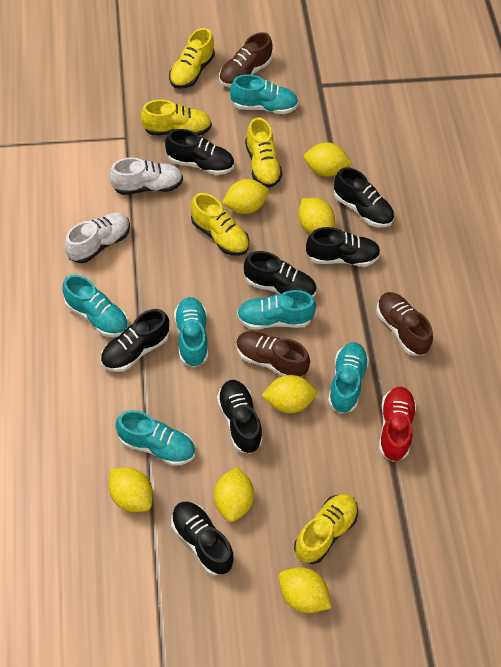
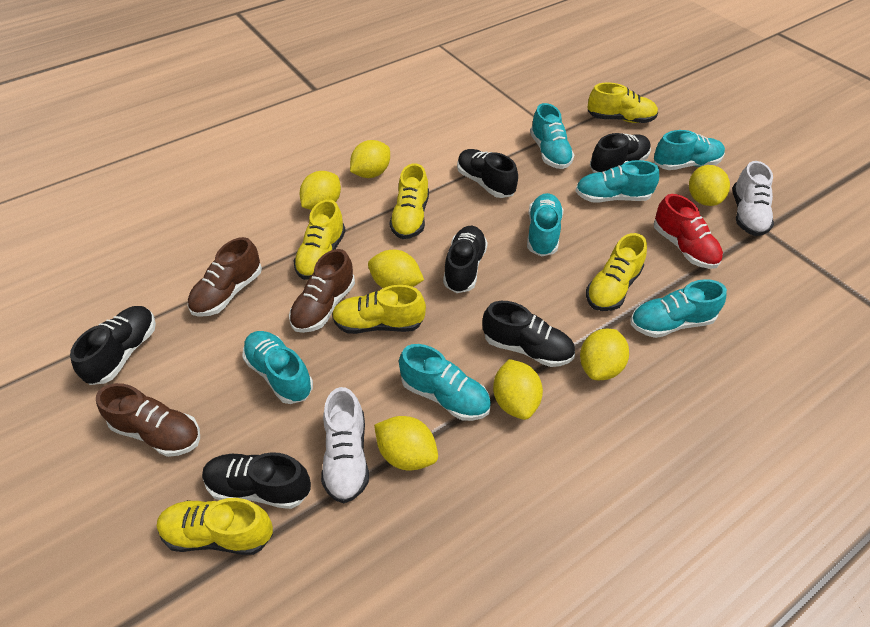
black shoe: 7 -> 6
turquoise shoe: 6 -> 7
yellow shoe: 5 -> 6

